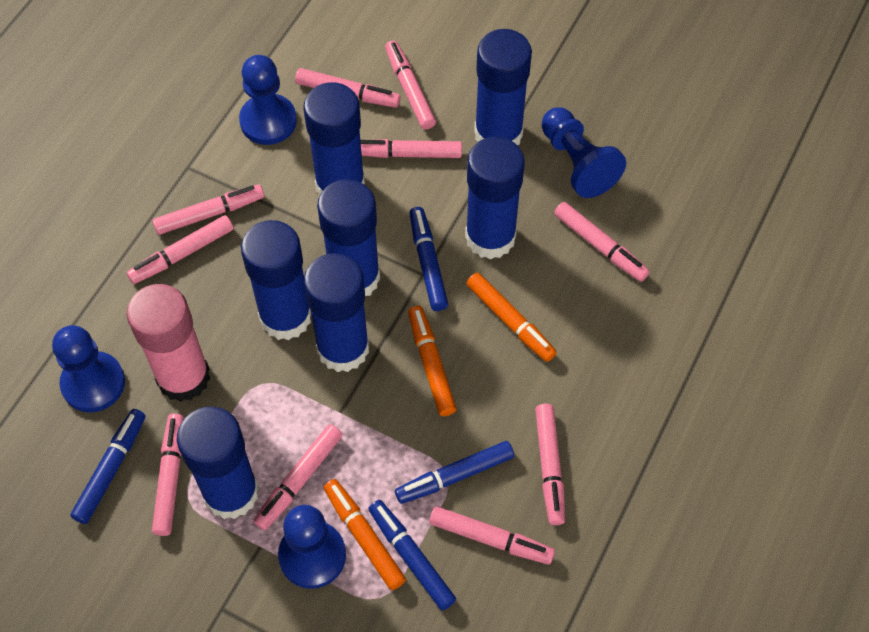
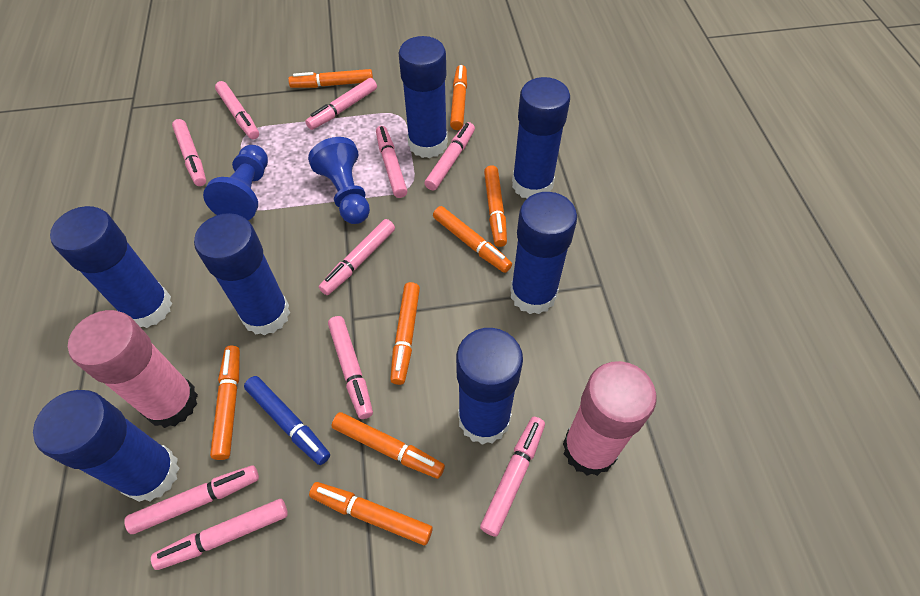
blue marker: 4 -> 1
blue pawn: 4 -> 2
orange marker: 3 -> 8
pink glue stick: 1 -> 2

